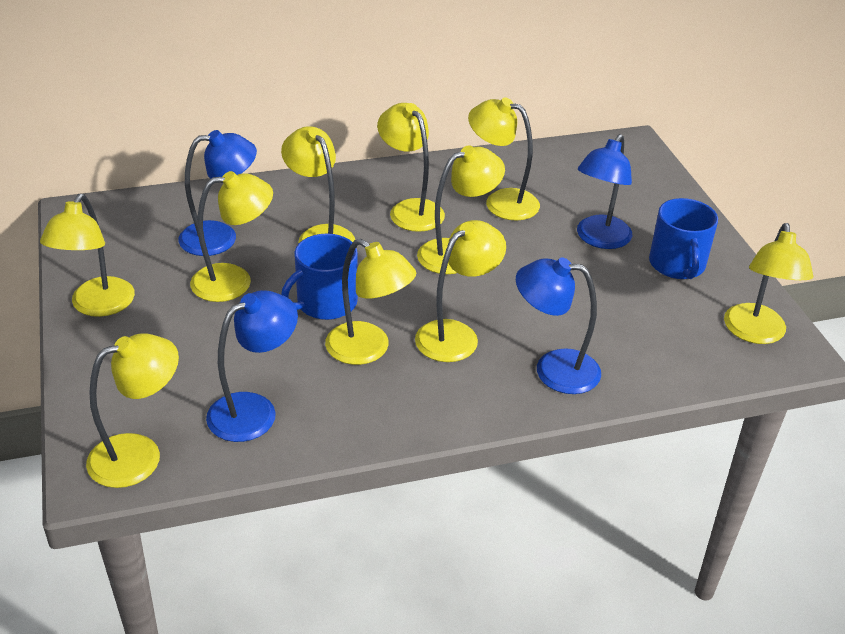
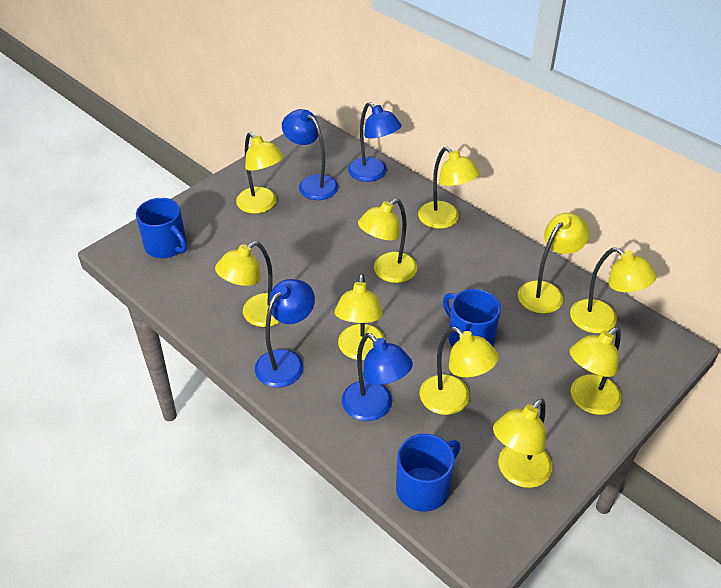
blue mug: 2 -> 3

